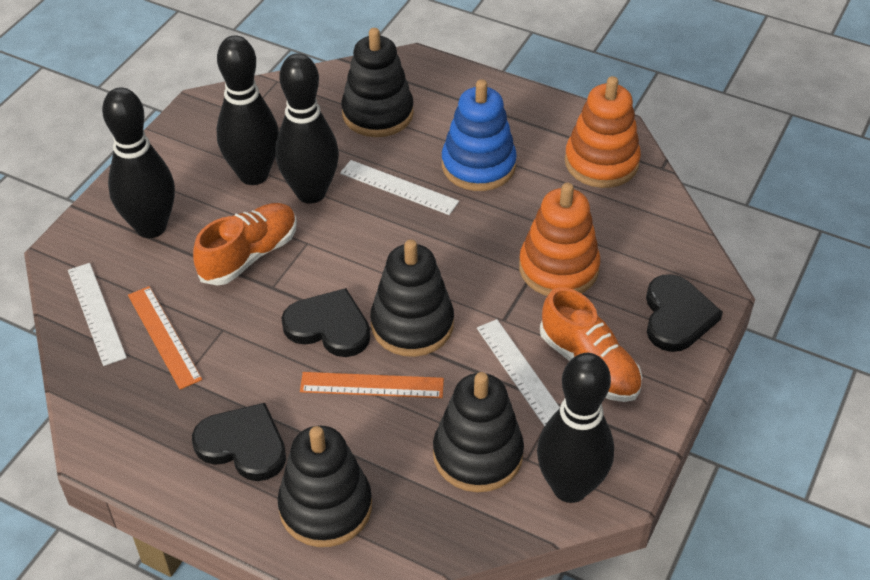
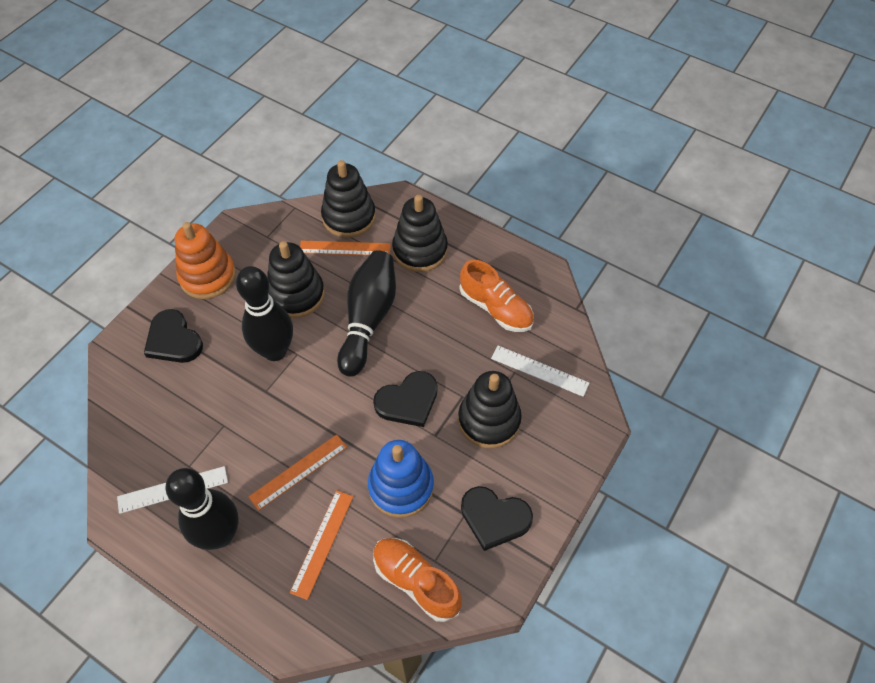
black bowling pin: 4 -> 3
orange ruler: 2 -> 3
orange stacking toy: 2 -> 1
white ruler: 3 -> 2

